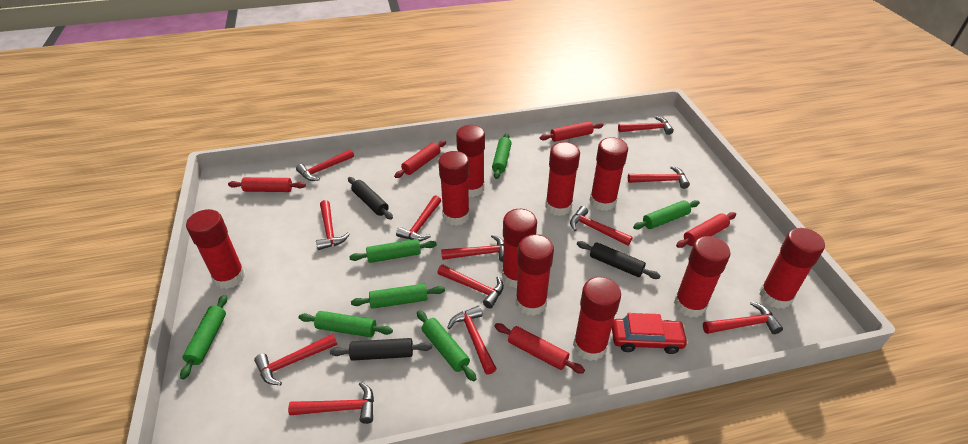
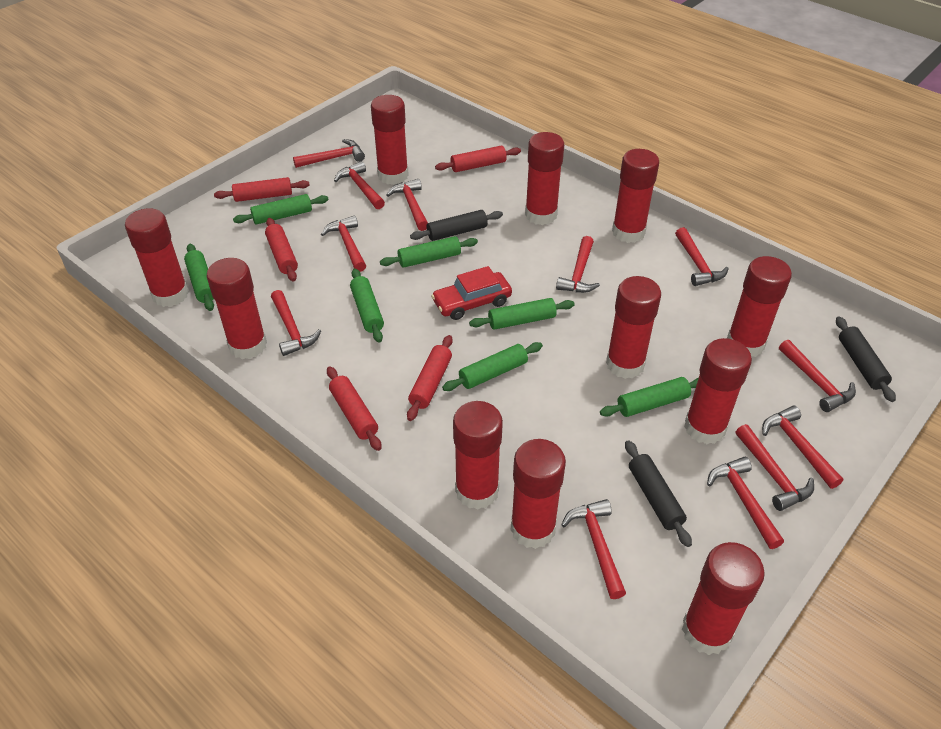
red glue stick: 10 -> 11

